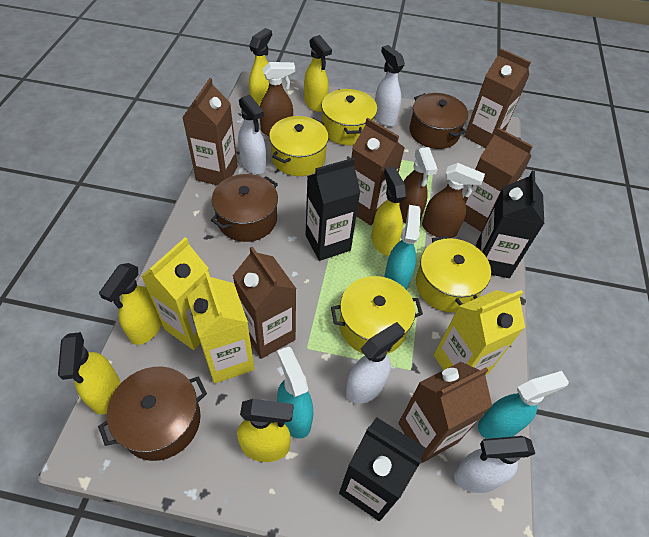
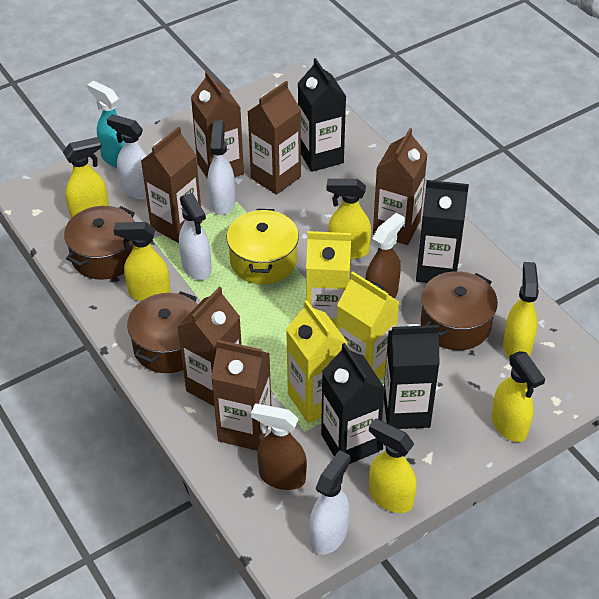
black carton: 3 -> 4
brown spray bottle: 3 -> 2
turquoise spray bottle: 3 -> 1
yellow pot: 4 -> 1

